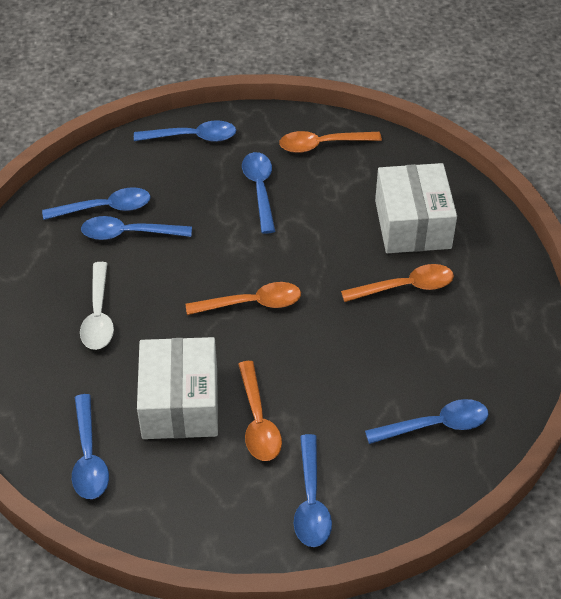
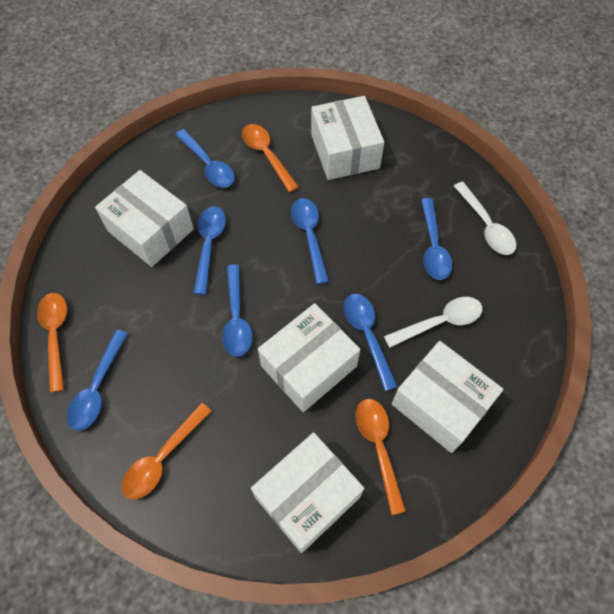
white box: 2 -> 5
white spoon: 1 -> 2

